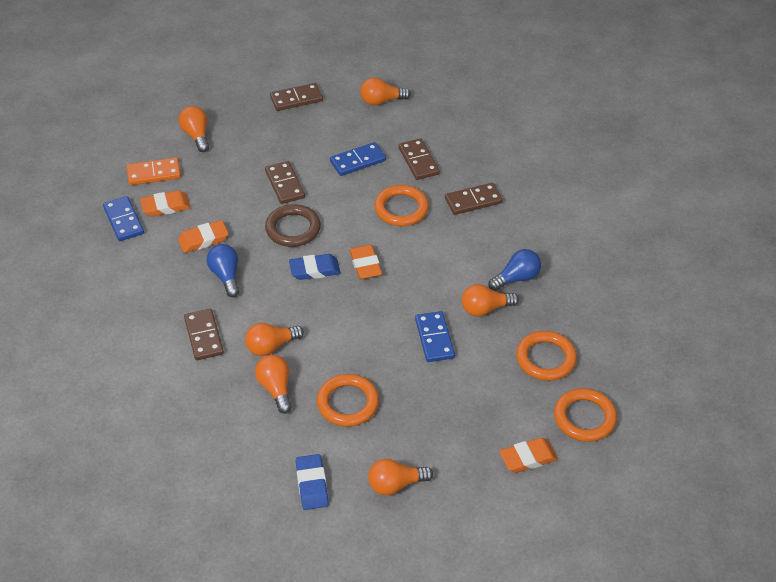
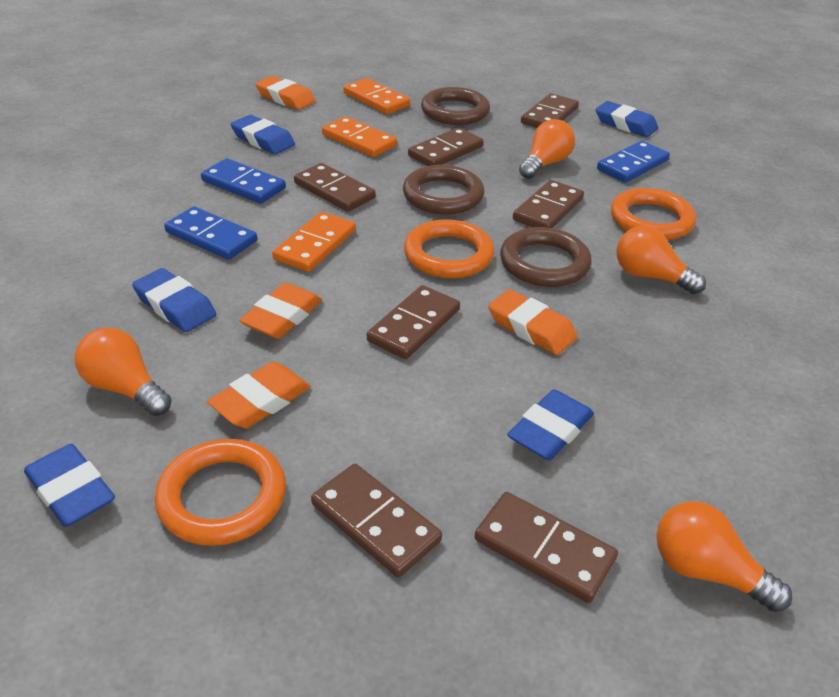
blue eraser: 2 -> 5
blue light bulb: 2 -> 0
brown domino: 5 -> 7
brown ring: 1 -> 3
orange domino: 1 -> 3
orange light bulb: 6 -> 4
orange ring: 4 -> 3

